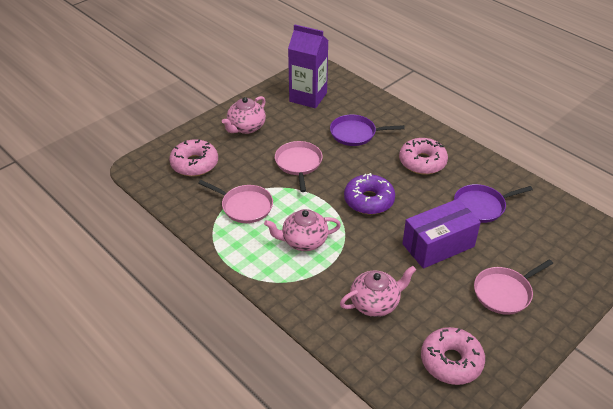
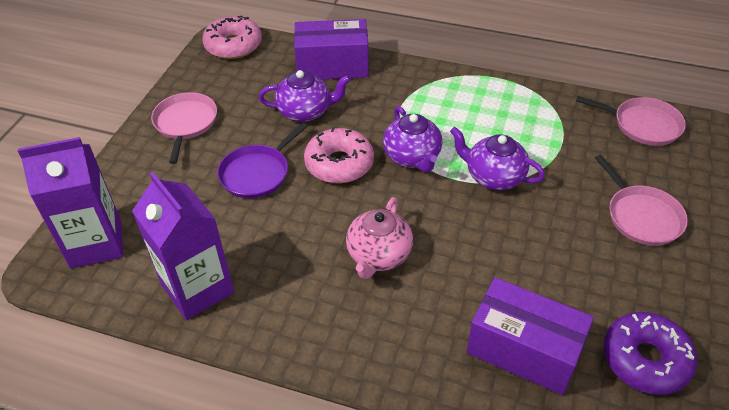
pink donut: 3 -> 2
pink teapot: 3 -> 1
purple box: 1 -> 2
purple carton: 1 -> 2
purple pan: 2 -> 1
purple teapot: 0 -> 3

